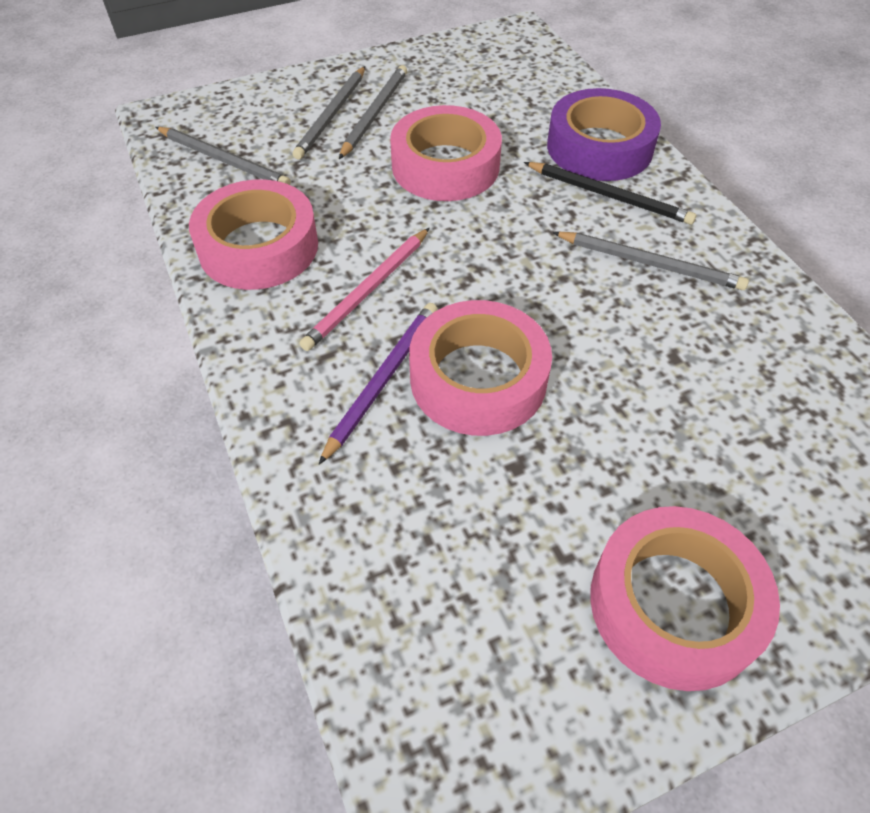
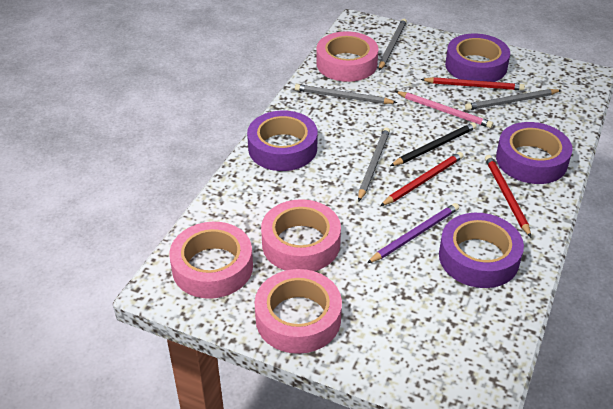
purple tape: 1 -> 4
red pencil: 0 -> 3

